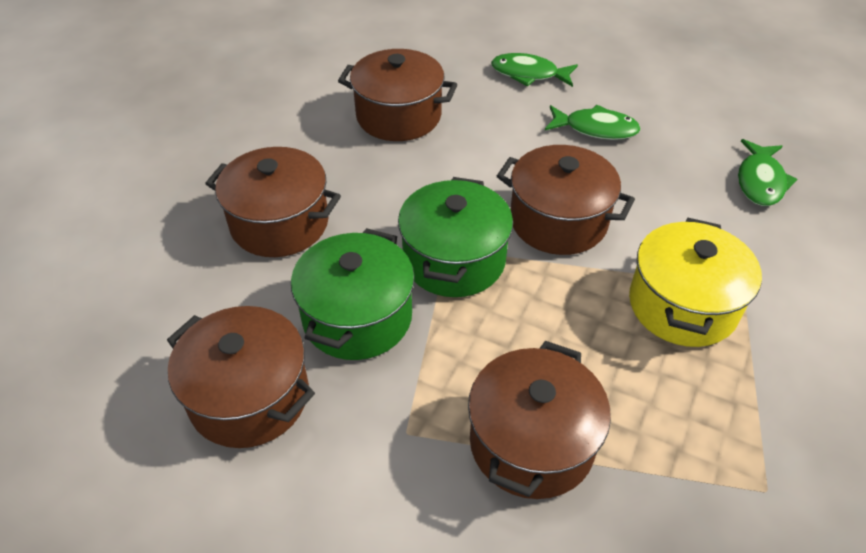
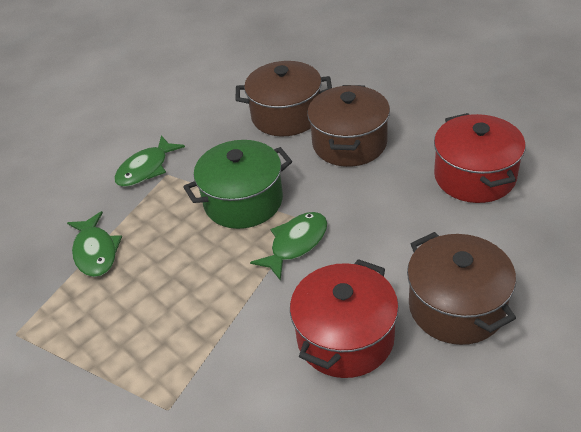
brown pot: 5 -> 3
green pot: 2 -> 1
red pot: 0 -> 2
yellow pot: 1 -> 0

